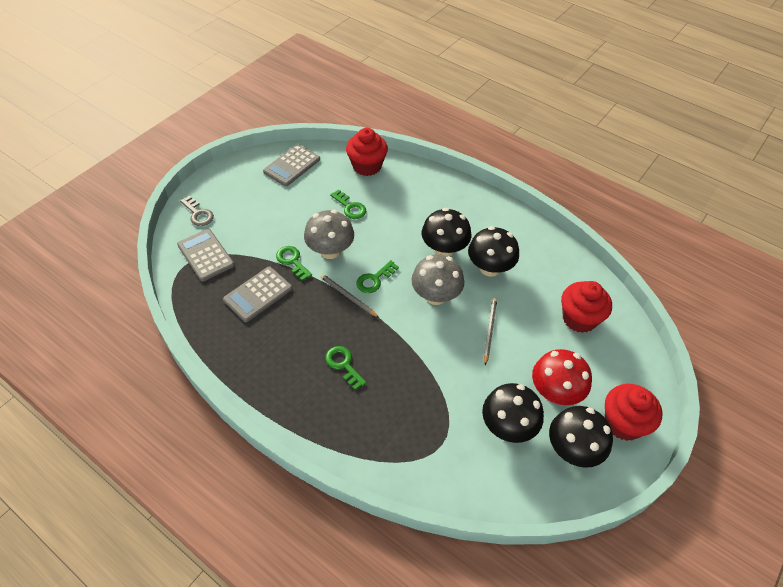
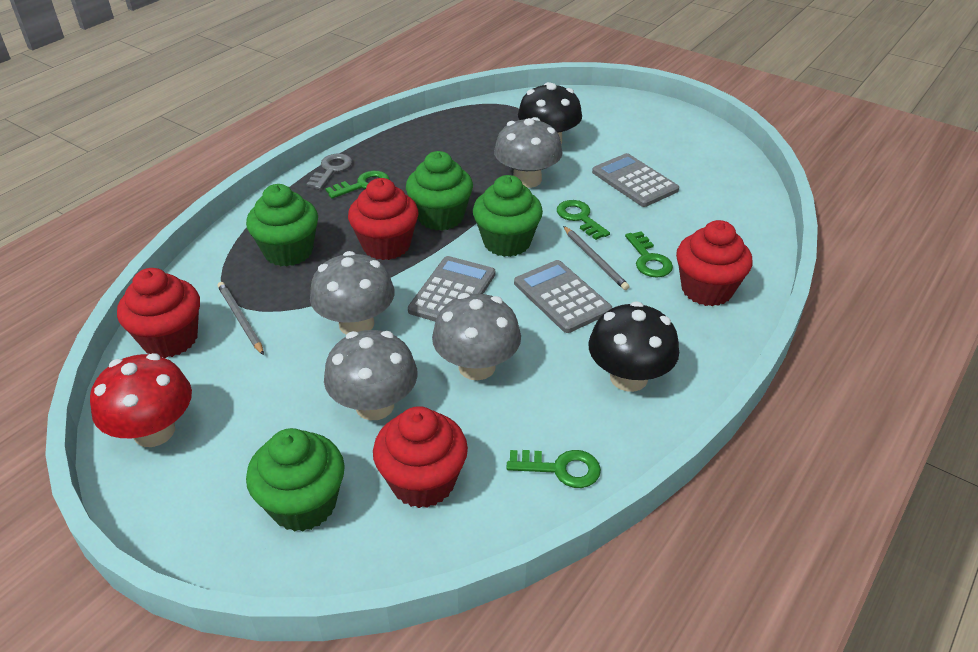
black mushroom: 4 -> 2
green cupcake: 0 -> 4
grey mushroom: 2 -> 4
red cupcake: 3 -> 4

